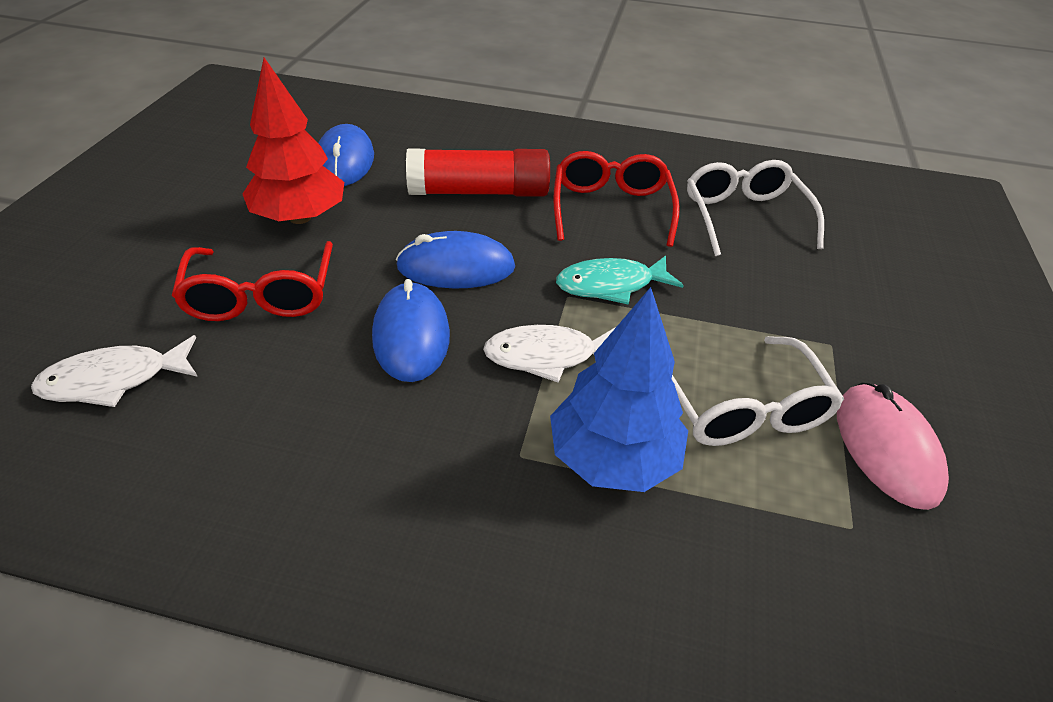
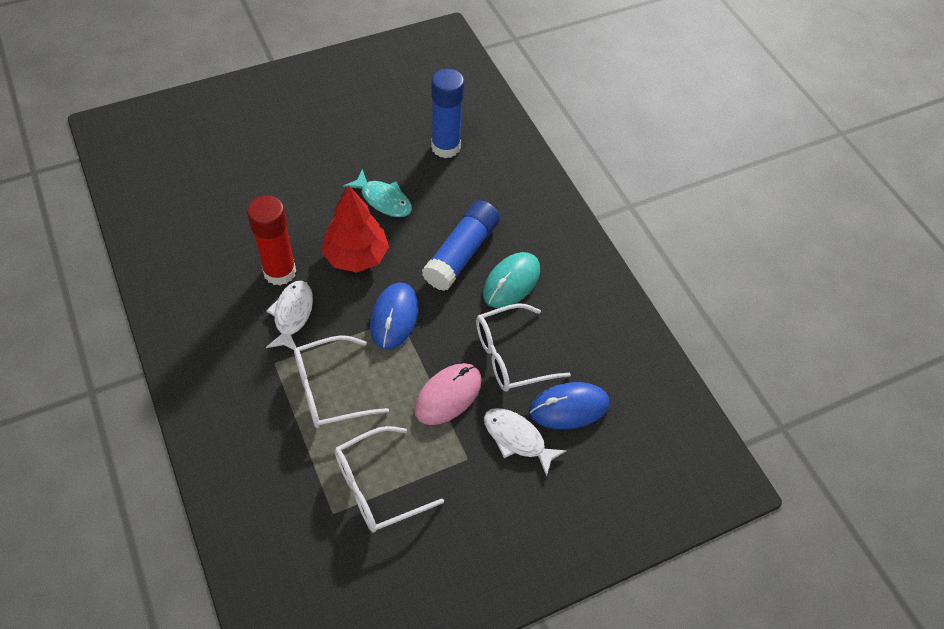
blue glue stick: 0 -> 2
blue mouse: 3 -> 2
blue tree: 1 -> 0
red glasses: 2 -> 0
turquoise mouse: 0 -> 1
white glasses: 2 -> 3

